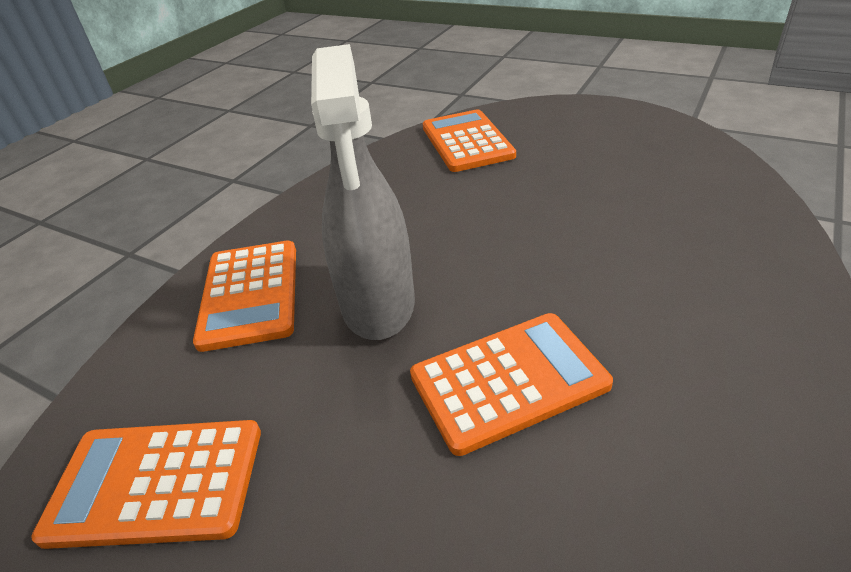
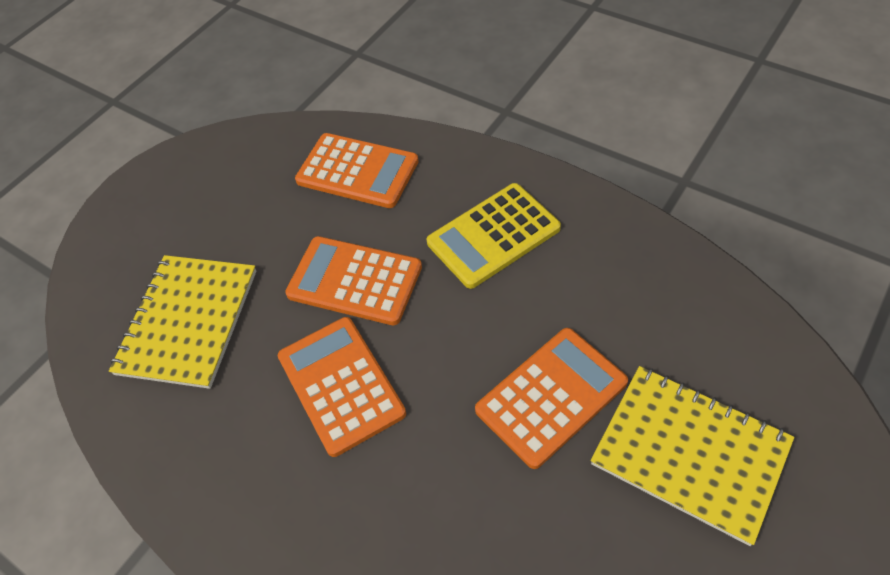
grey spray bottle: 1 -> 0
yellow calculator: 0 -> 1
yellow notebook: 0 -> 2

